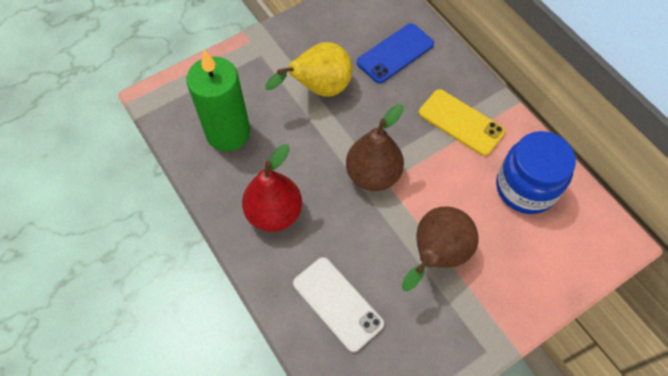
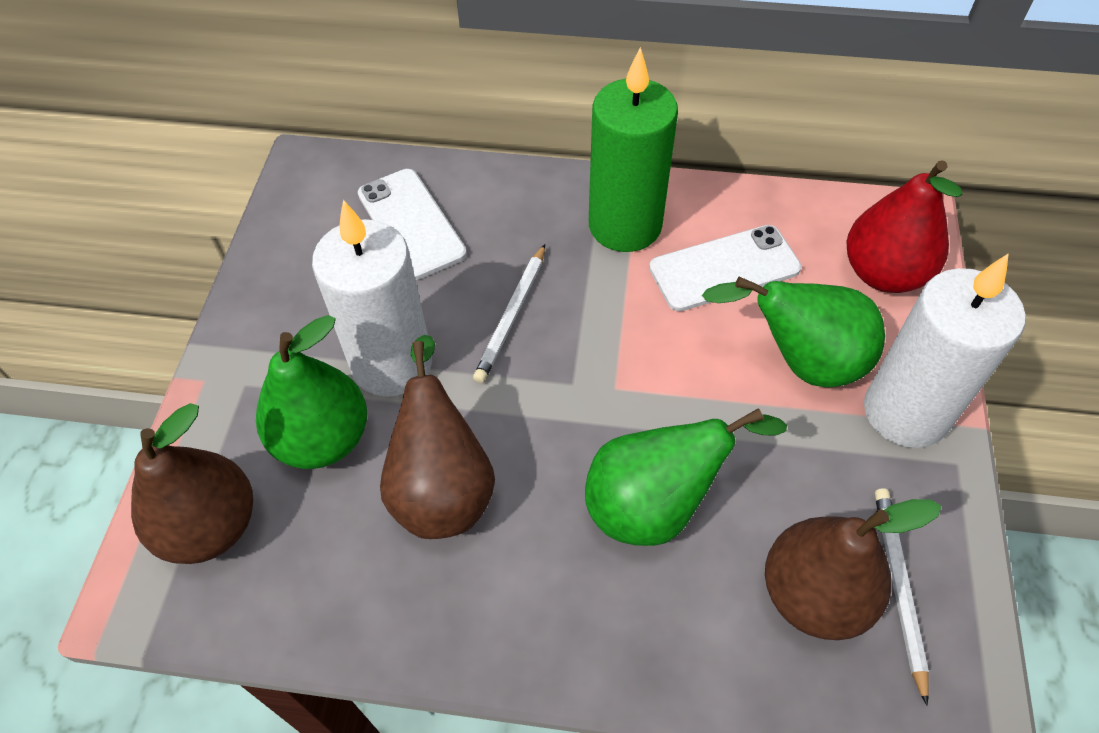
blue jar: 1 -> 0
blue phone: 1 -> 0
brown pear: 2 -> 3
green pear: 0 -> 3
white candle: 0 -> 2
white pencil: 0 -> 2
white phone: 1 -> 2
yellow pear: 1 -> 0
yellow phone: 1 -> 0

